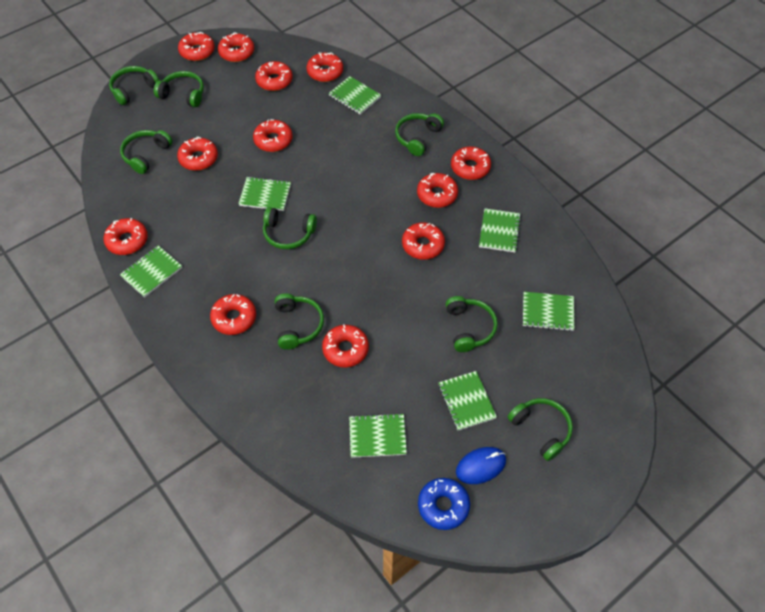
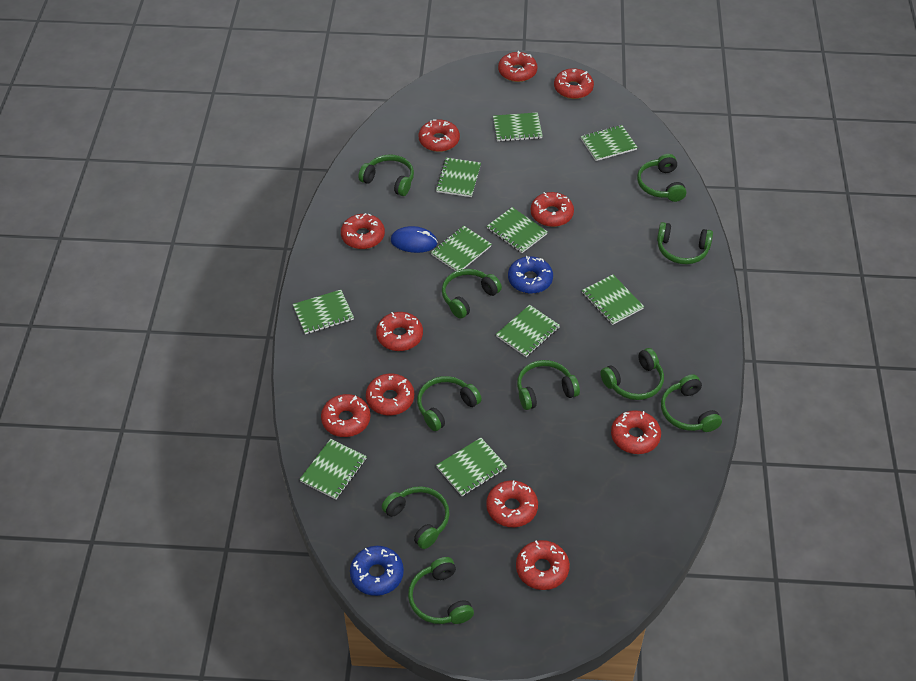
blue donut: 1 -> 2
green headphones: 8 -> 10
green notebook: 7 -> 10
red donut: 12 -> 11

